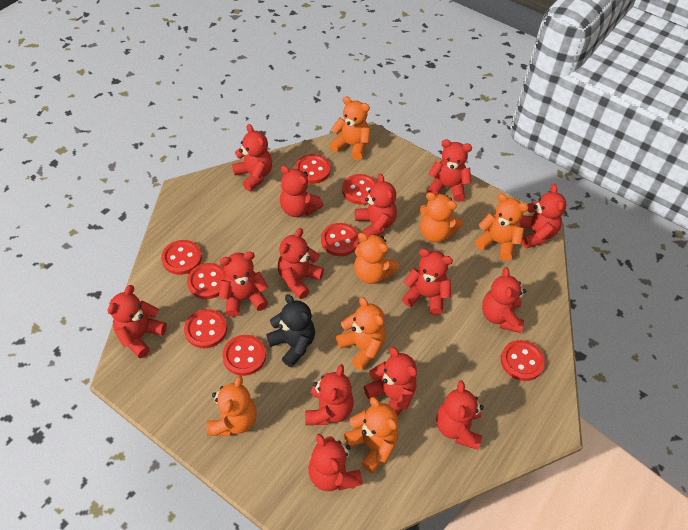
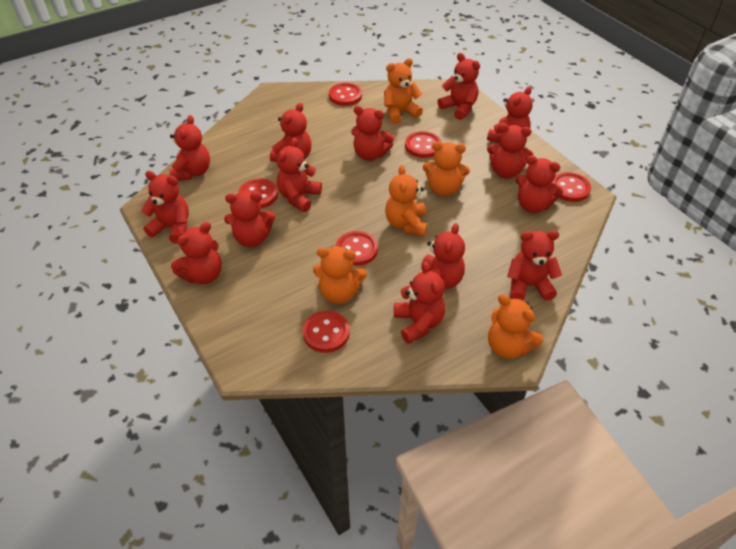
black teddy bear: 1 -> 0
orange teddy bear: 7 -> 5
red button: 8 -> 6

